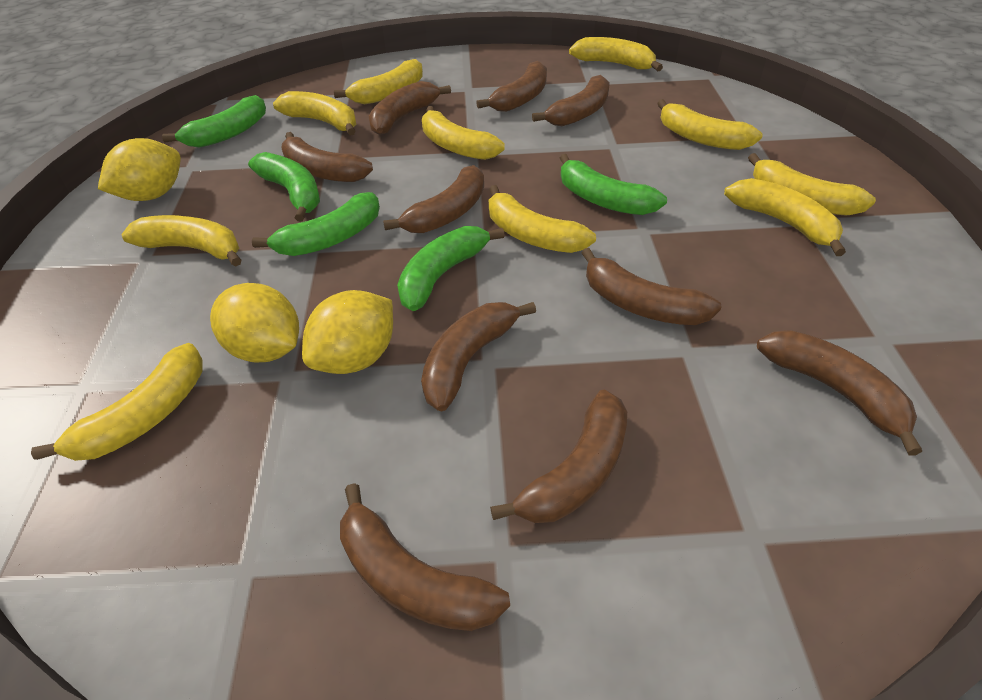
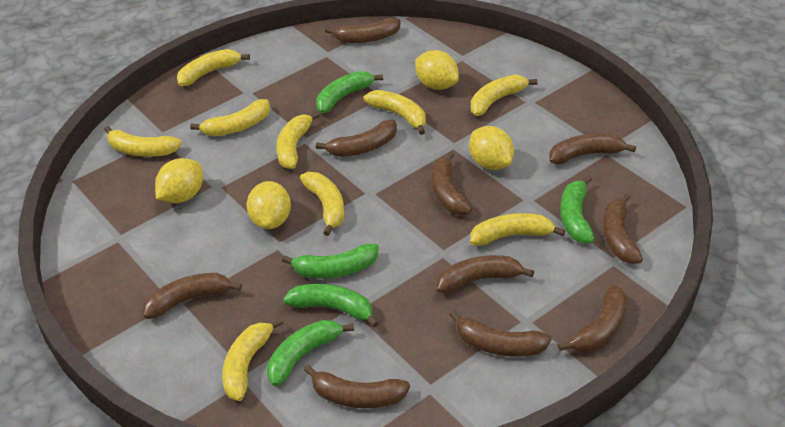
yellow banana: 10 -> 9
yellow lemon: 3 -> 4

